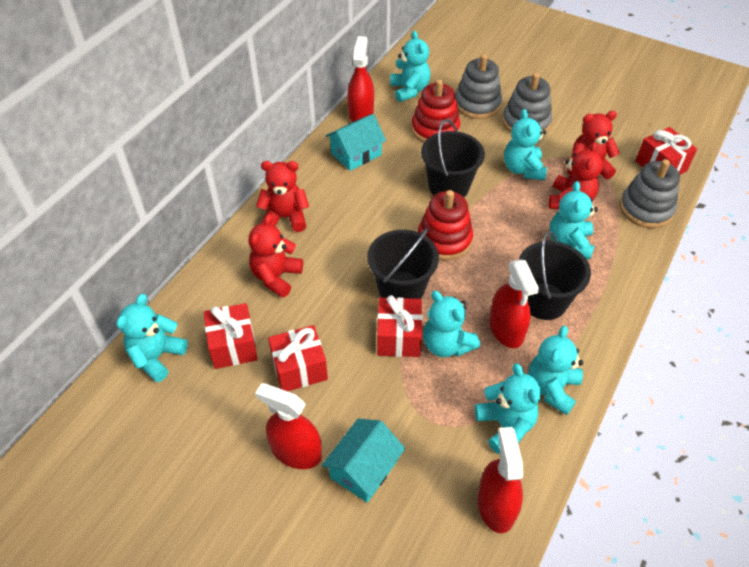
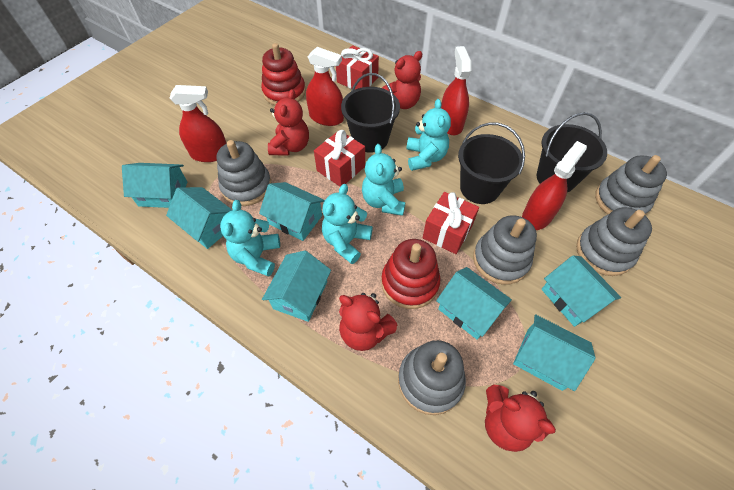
grey stacking toy: 3 -> 5
red gift: 4 -> 3
turquoise house: 2 -> 7
turquoise teddy bear: 7 -> 4

